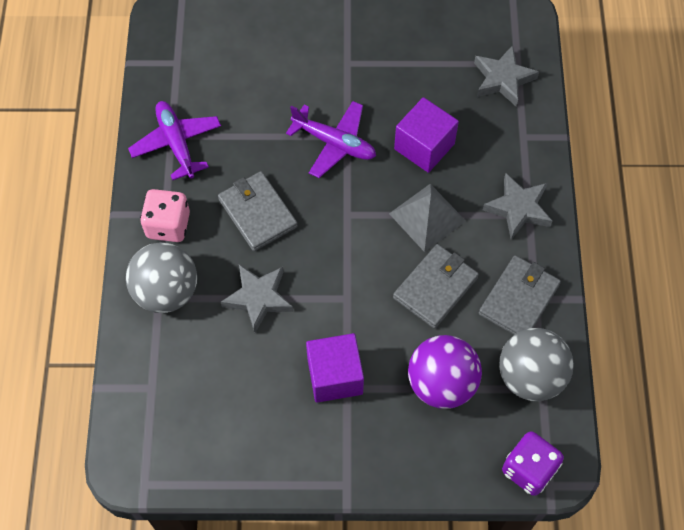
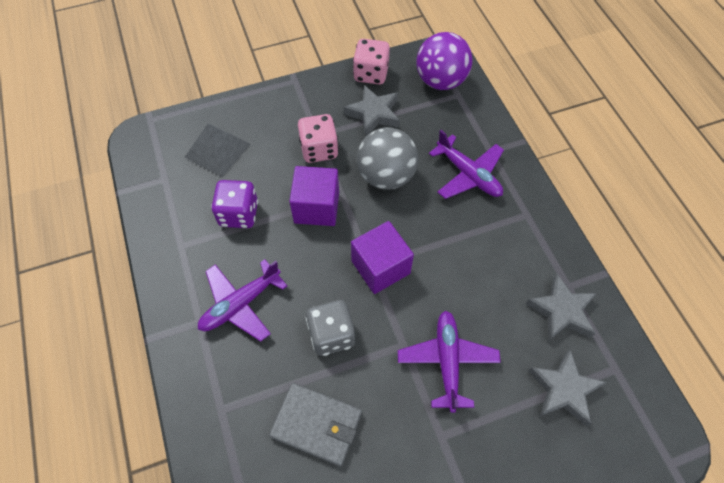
grey ball: 2 -> 1
grey dice: 0 -> 1
grey wallet: 3 -> 1
pink dice: 1 -> 2
purple plane: 2 -> 3

